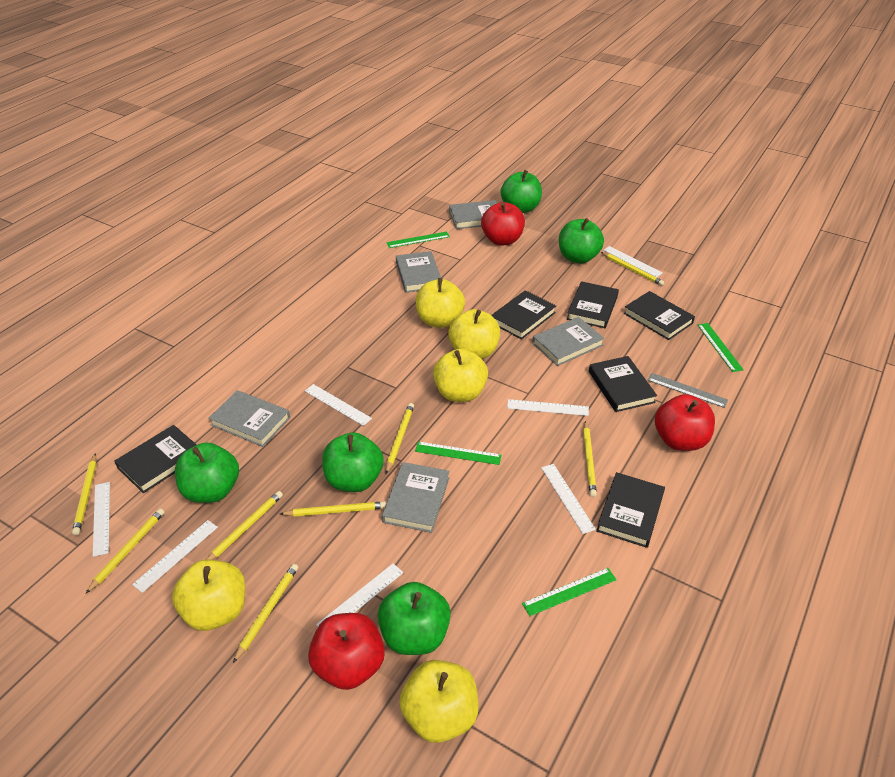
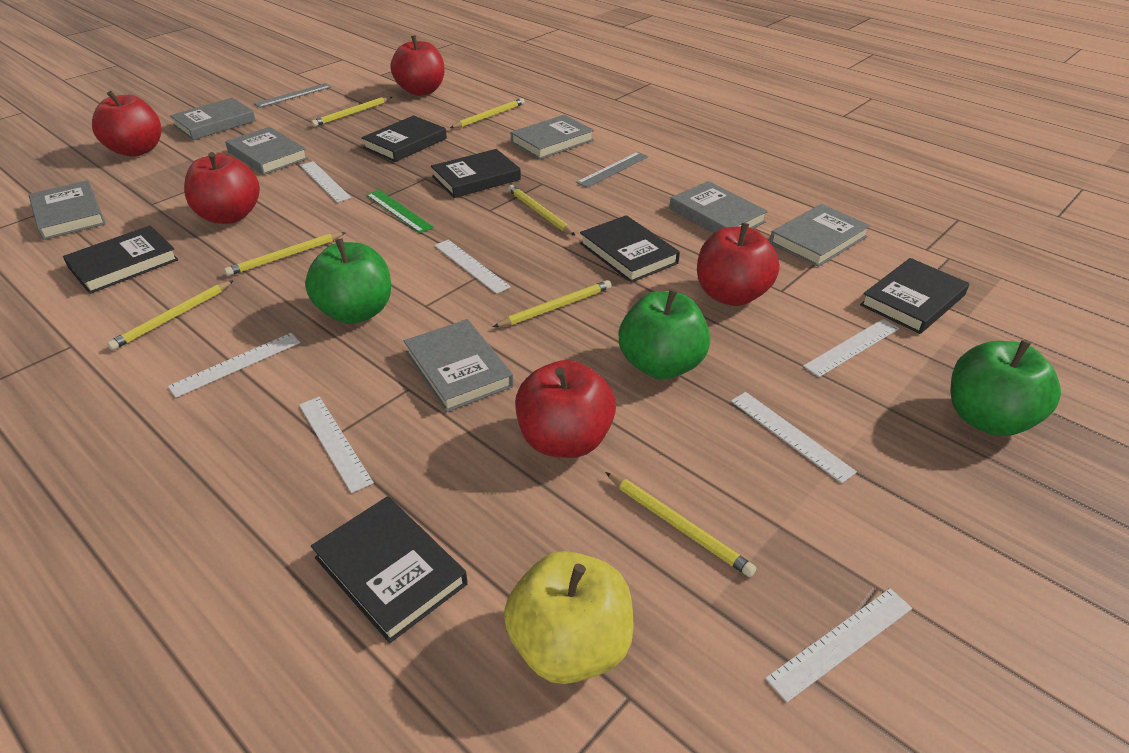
green apple: 5 -> 3
green ruler: 4 -> 1
grey book: 5 -> 7
grey ruler: 1 -> 2
red apple: 3 -> 5
yellow apple: 5 -> 1
yellow pencil: 8 -> 7

